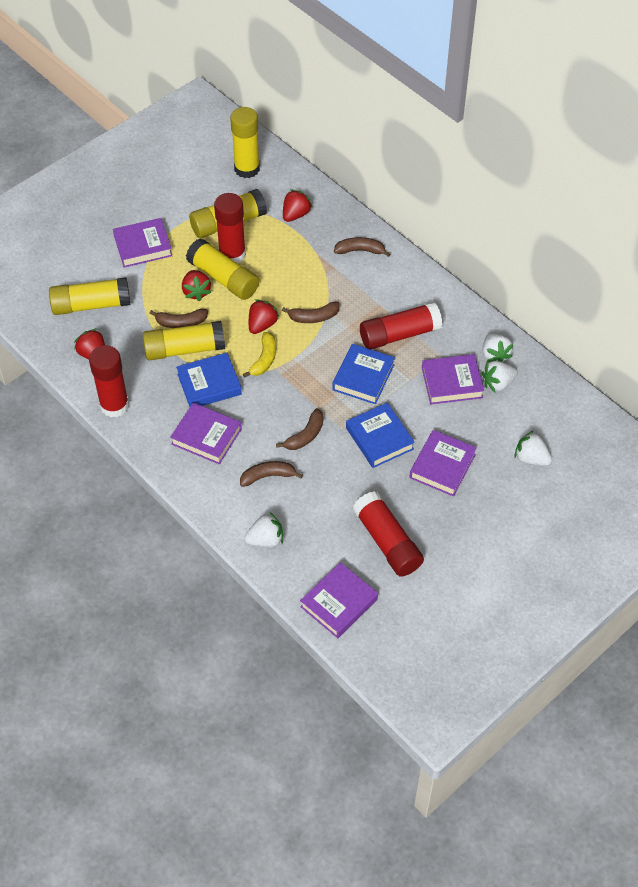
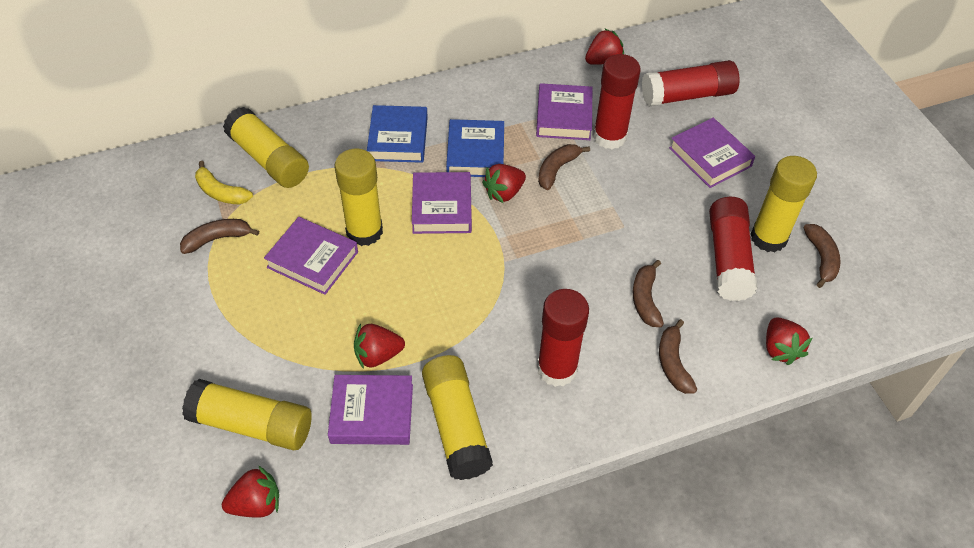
blue book: 3 -> 2
red strawberry: 4 -> 5
white strawberry: 4 -> 0

